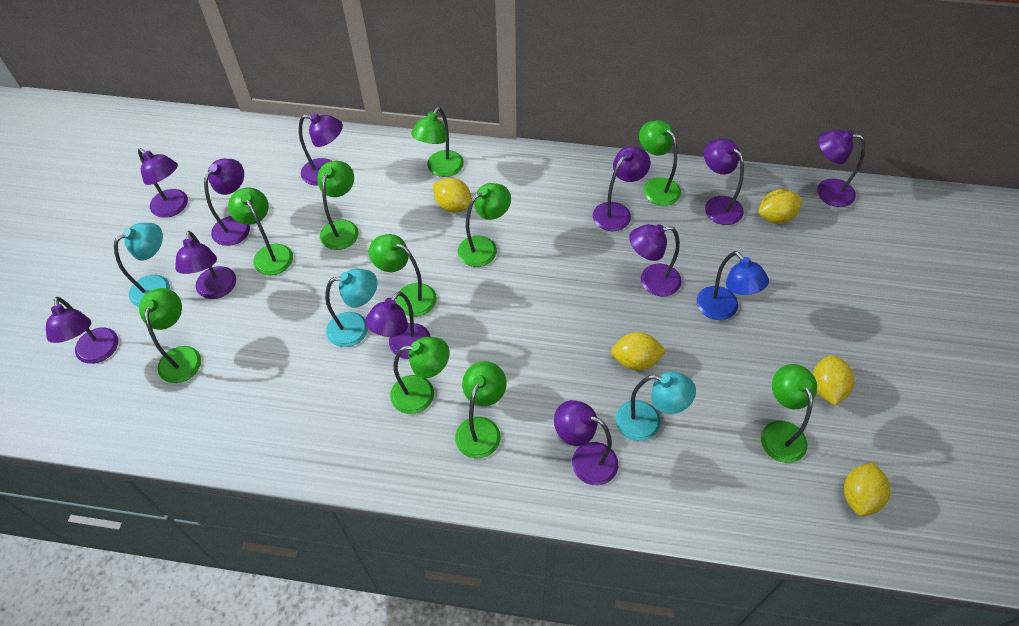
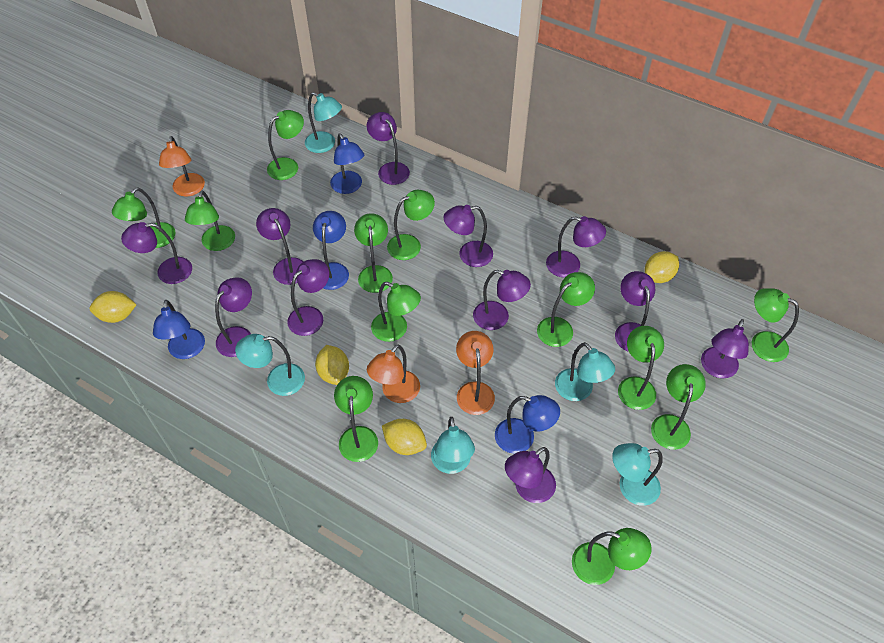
blue lamp: 1 -> 4
green lamp: 10 -> 12
orange lamp: 0 -> 3
turquoise lamp: 3 -> 5
yellow lemon: 5 -> 4

